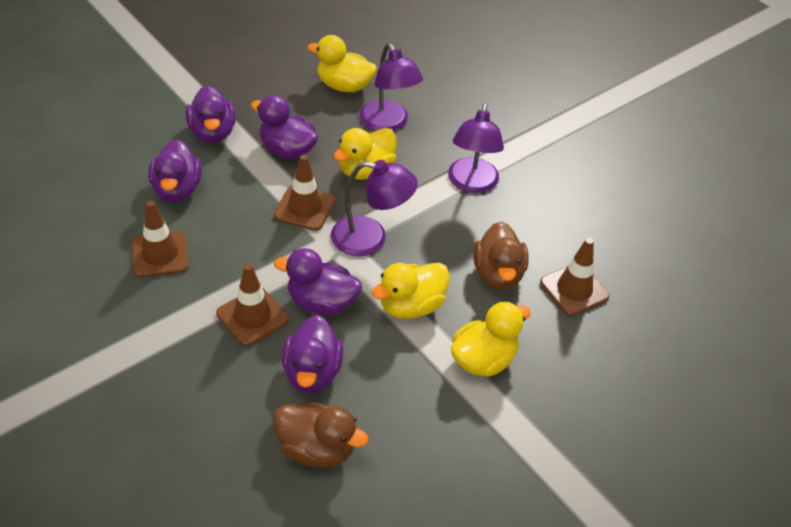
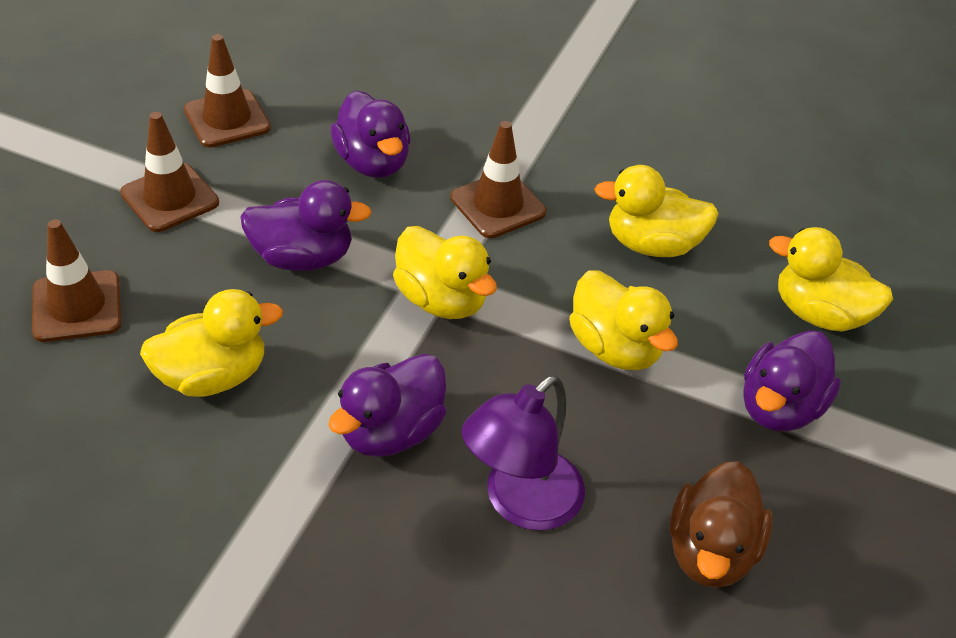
brown duck: 2 -> 1
purple duck: 5 -> 4
purple lamp: 3 -> 1
yellow duck: 4 -> 5

